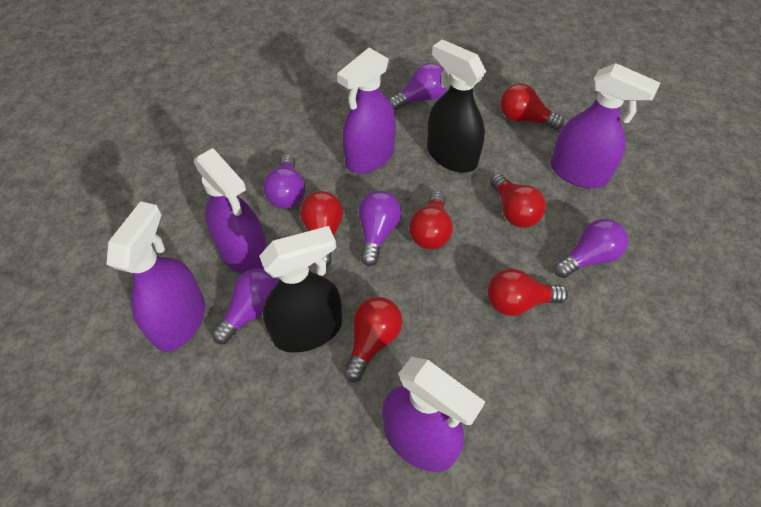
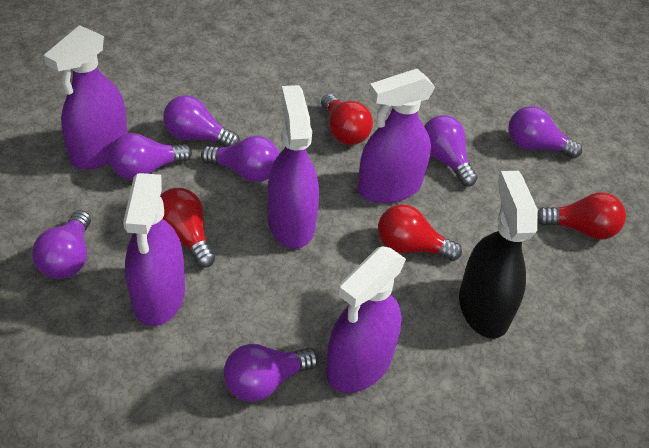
black spray bottle: 2 -> 1
purple light bulb: 5 -> 7
red light bulb: 6 -> 4

